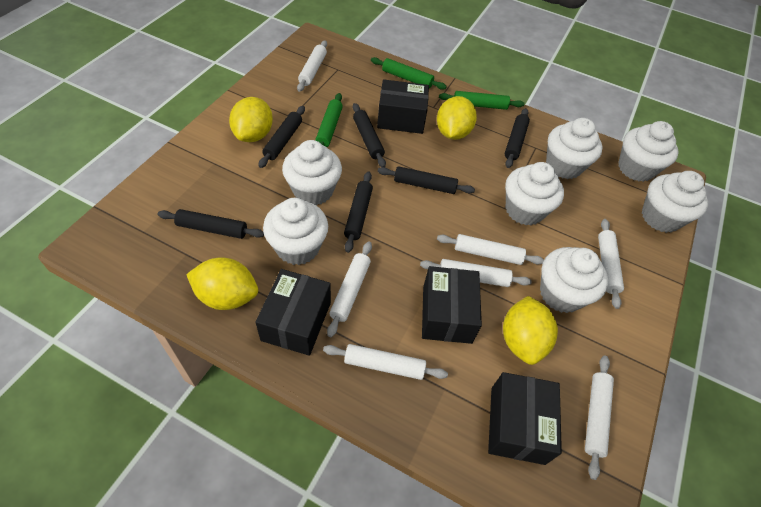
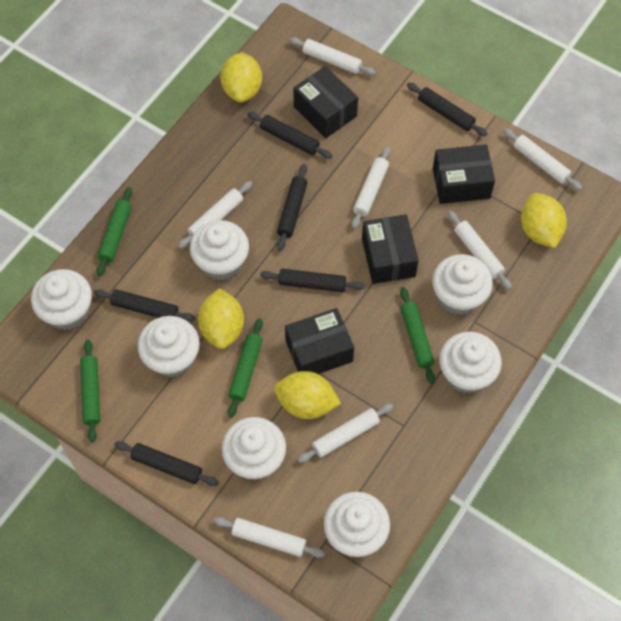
green rolling pin: 3 -> 4

